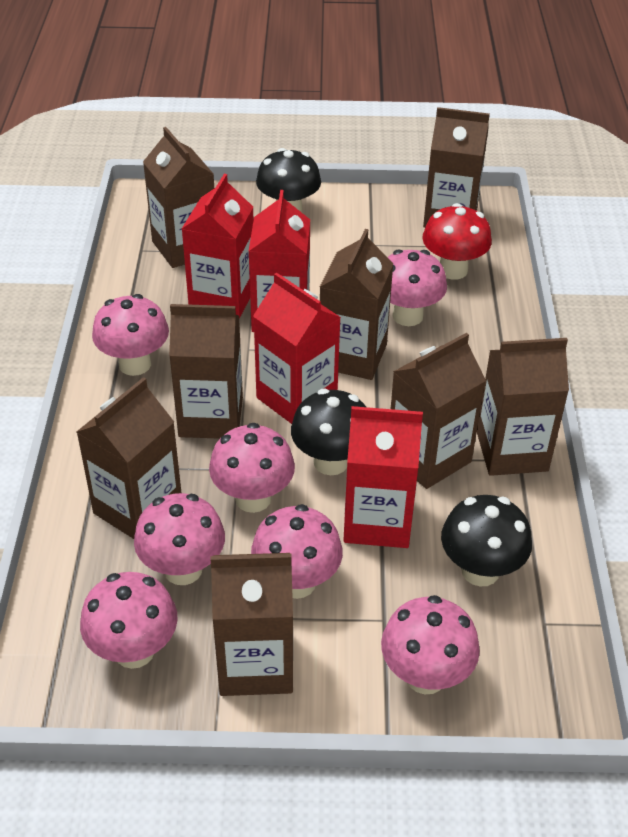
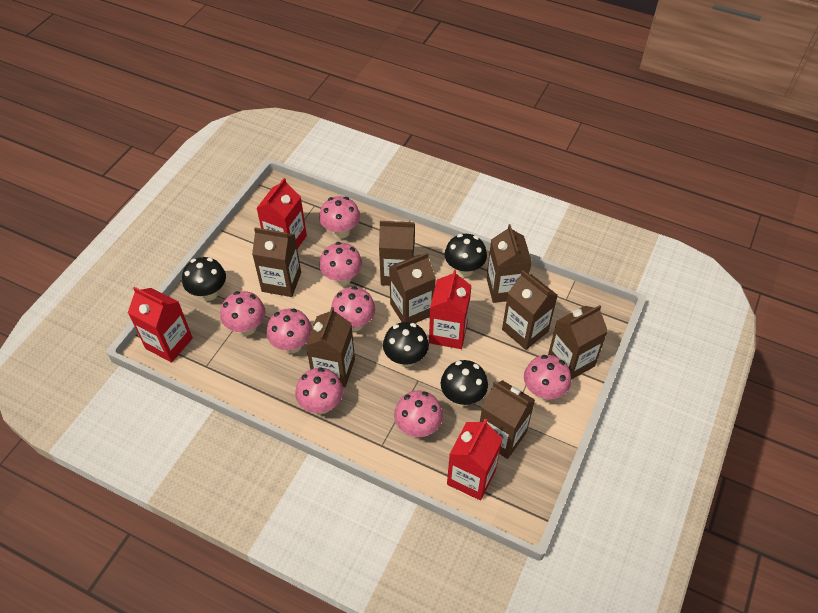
black mushroom: 3 -> 4
pink mushroom: 7 -> 8
red mushroom: 1 -> 0

